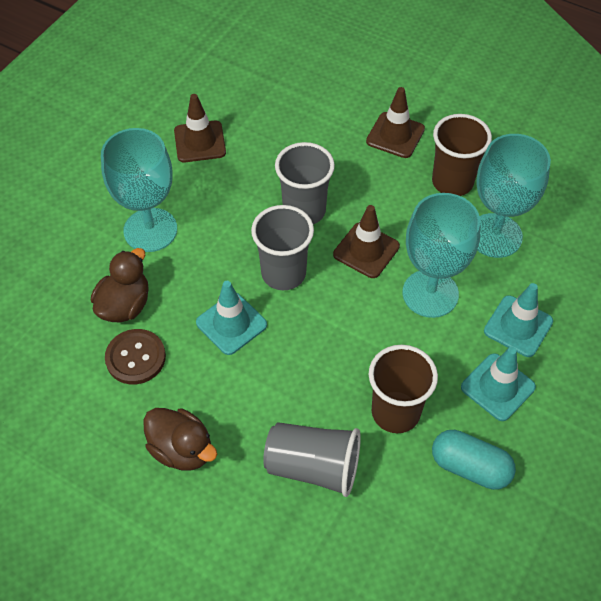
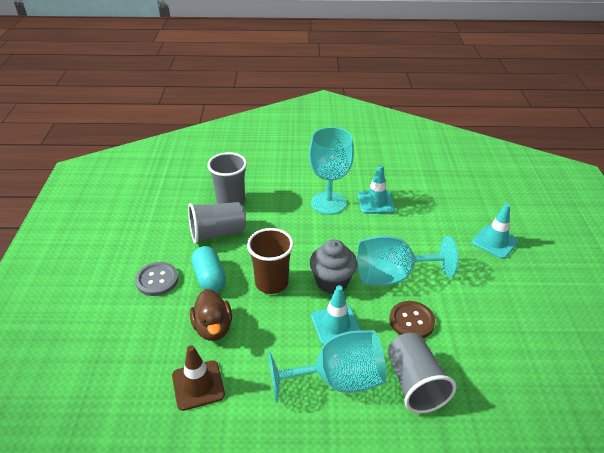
brown cup: 2 -> 1
brown duck: 2 -> 1
brown traffic cone: 3 -> 1
grey button: 0 -> 1
grey cupcake: 0 -> 1

